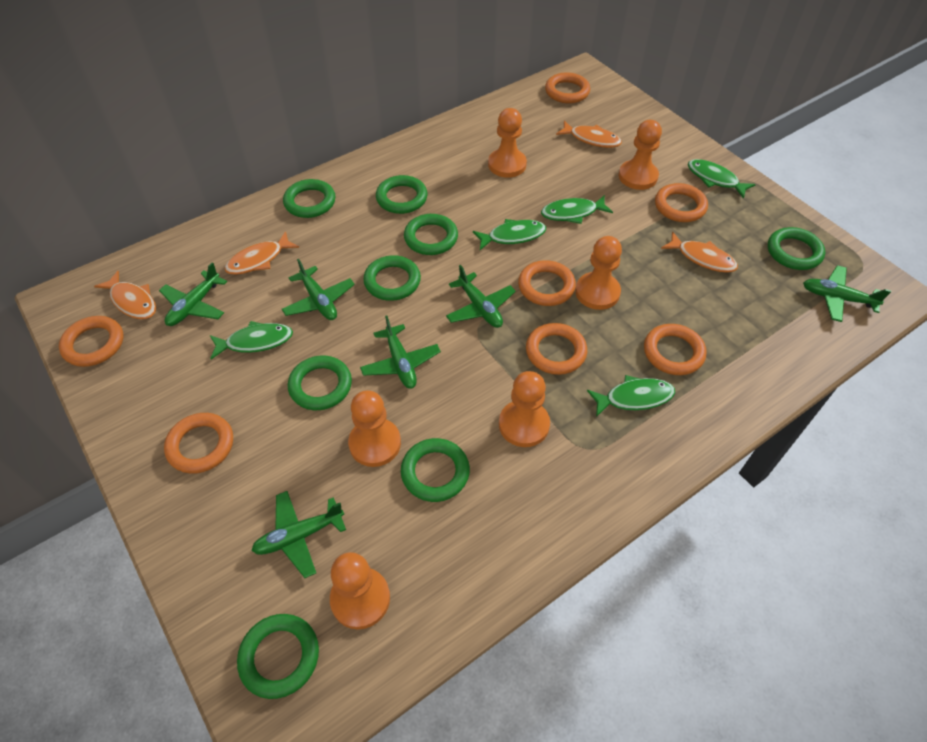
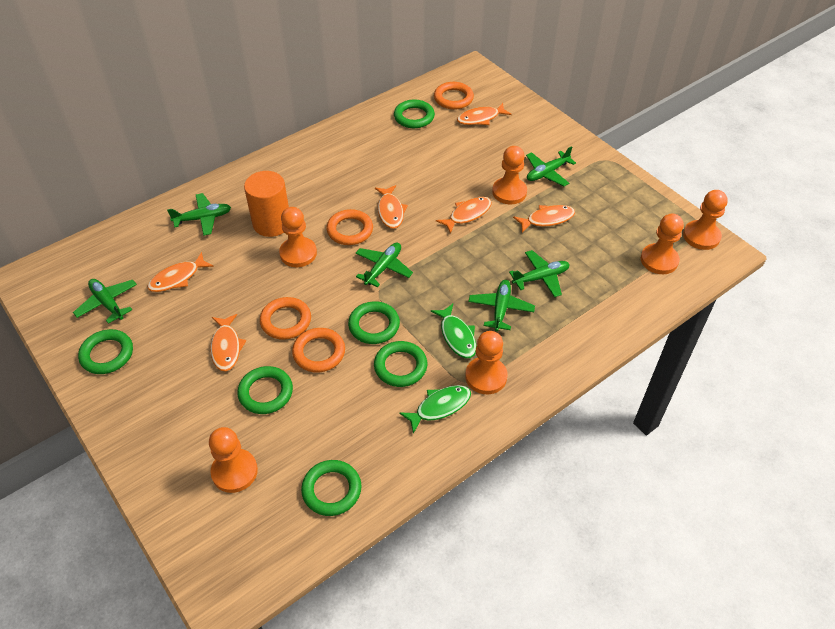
green fish: 5 -> 2
green ring: 8 -> 6
orange cylinder: 0 -> 1
orange fish: 4 -> 6
orange ring: 7 -> 4

